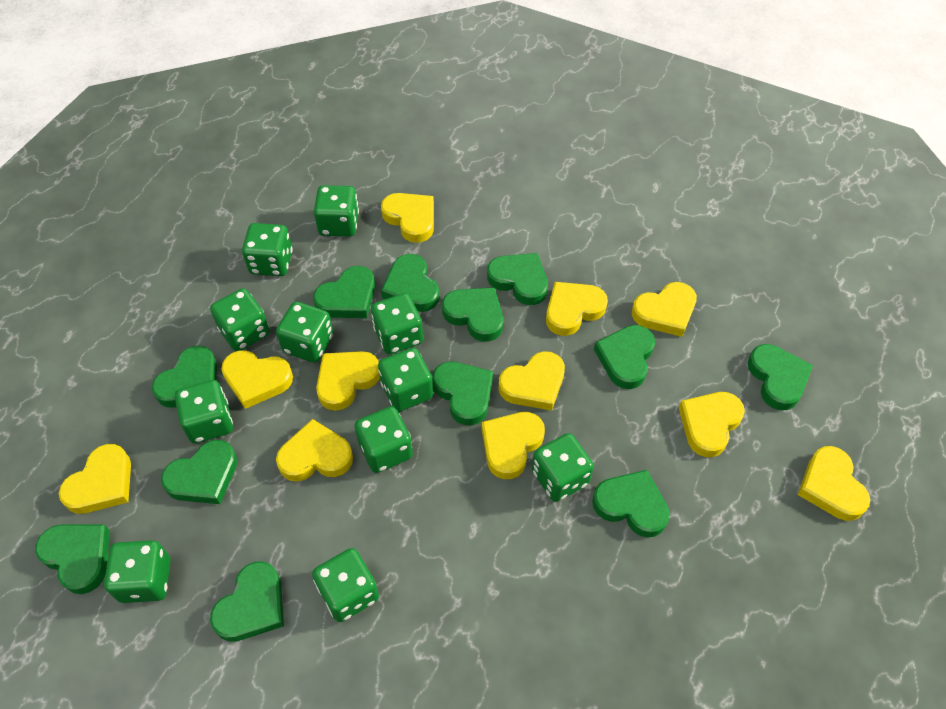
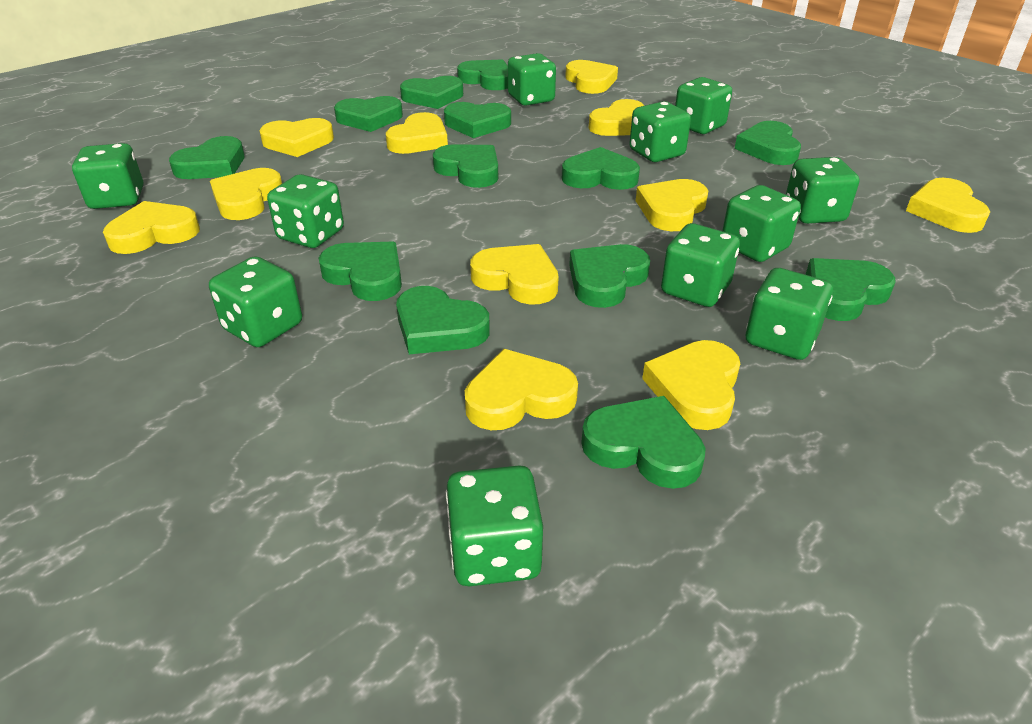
green heart: 12 -> 13

